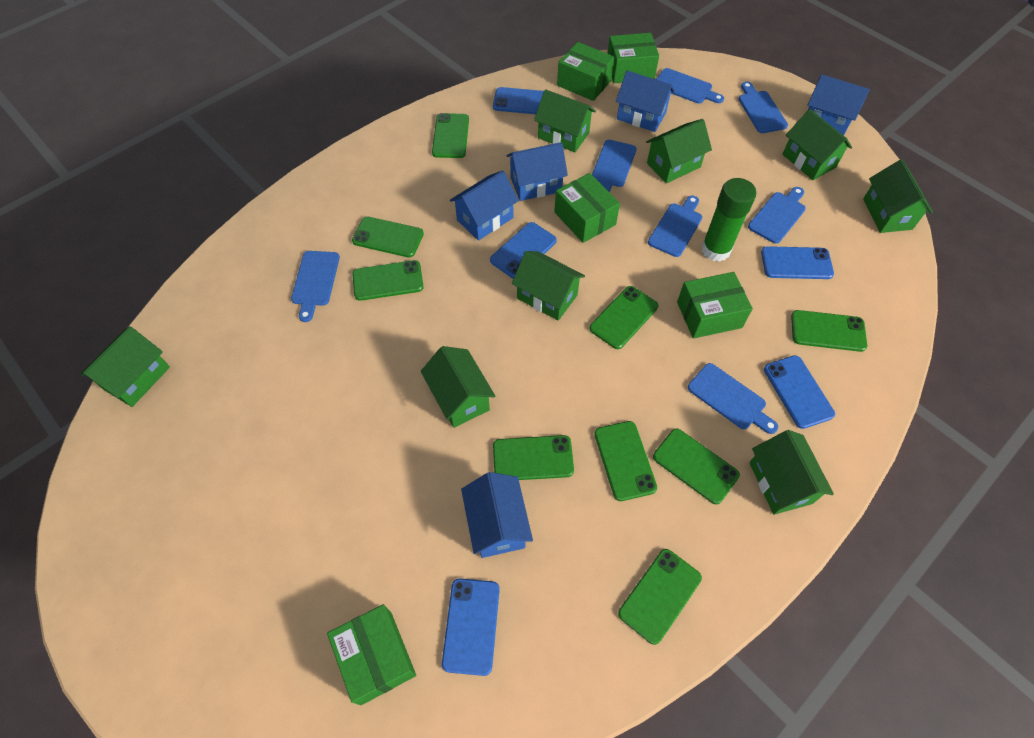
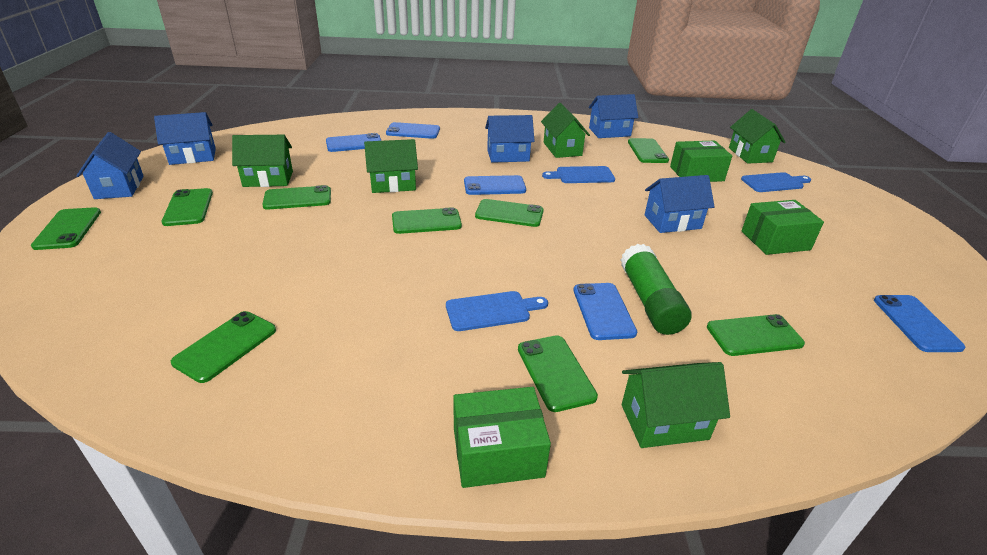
blue cutting board: 7 -> 3
green box: 5 -> 3
green house: 8 -> 5

